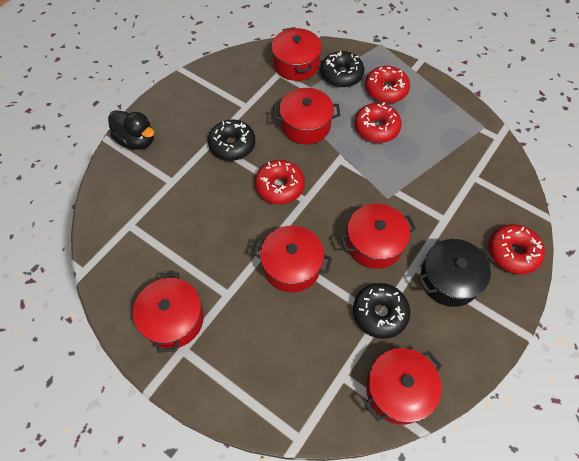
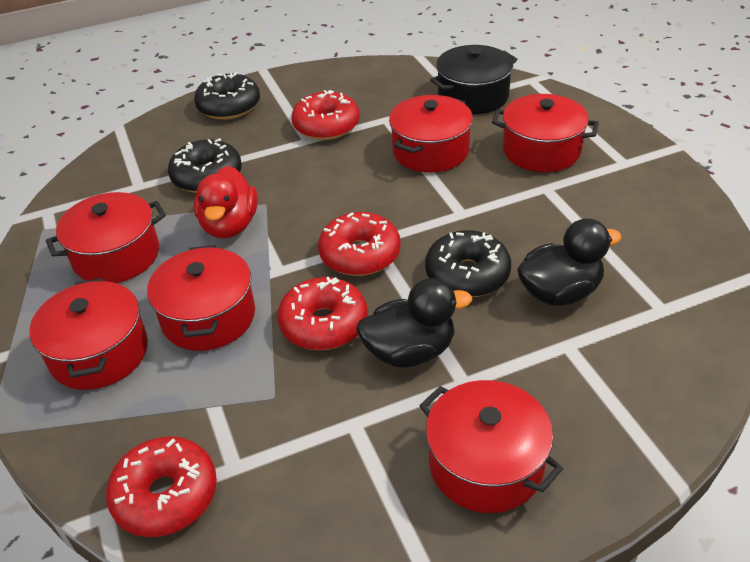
black duck: 1 -> 2
red duck: 0 -> 1

